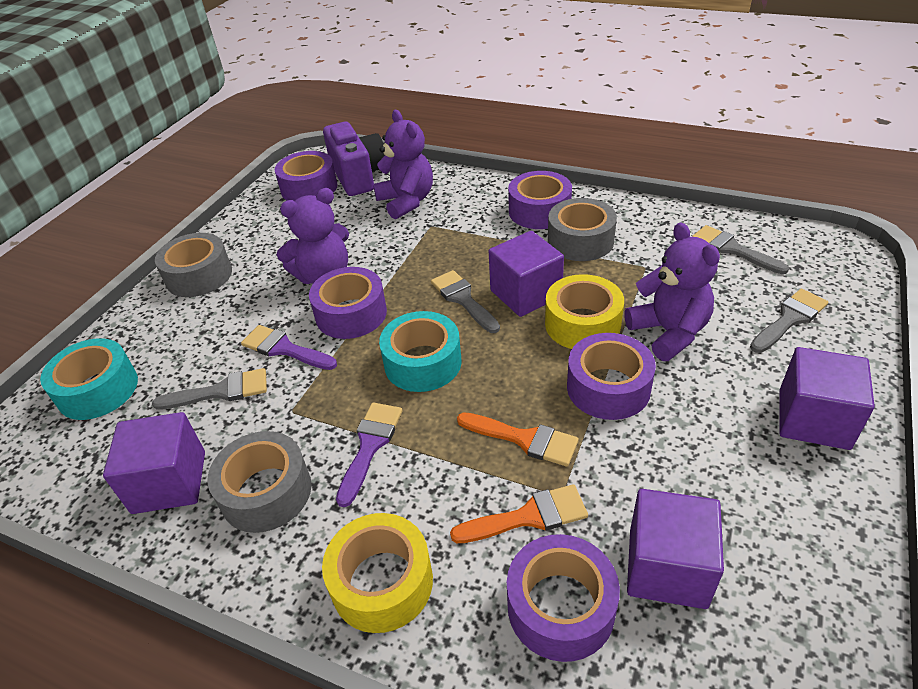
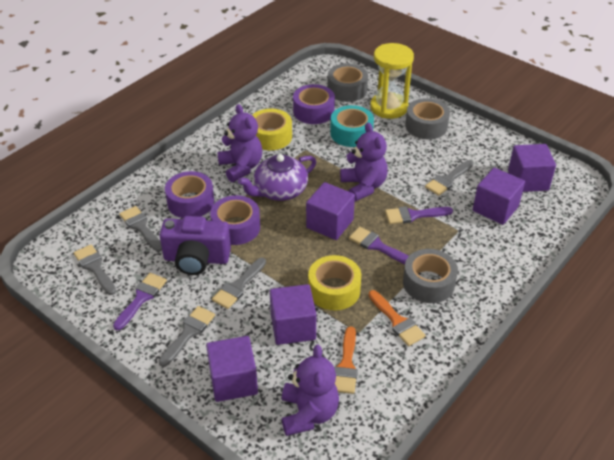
grey brush: 4 -> 5
purple brush: 2 -> 3
purple cube: 4 -> 5
purple tape: 5 -> 3
purple teapot: 0 -> 1
turquoise tape: 2 -> 1
yellow hourglass: 0 -> 1

